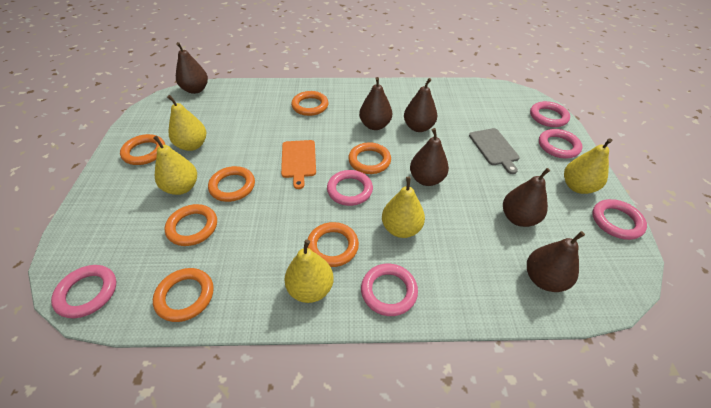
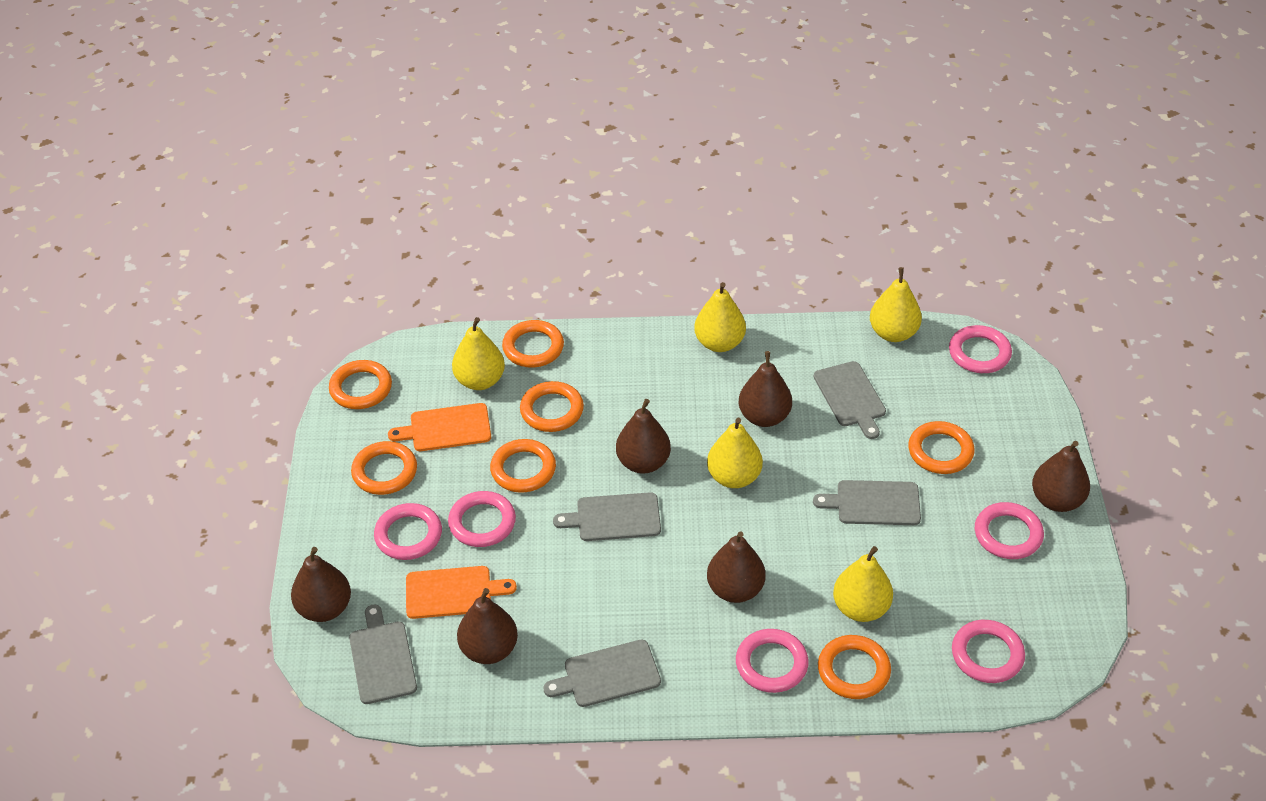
grey cutting board: 1 -> 5
orange cutting board: 1 -> 2

